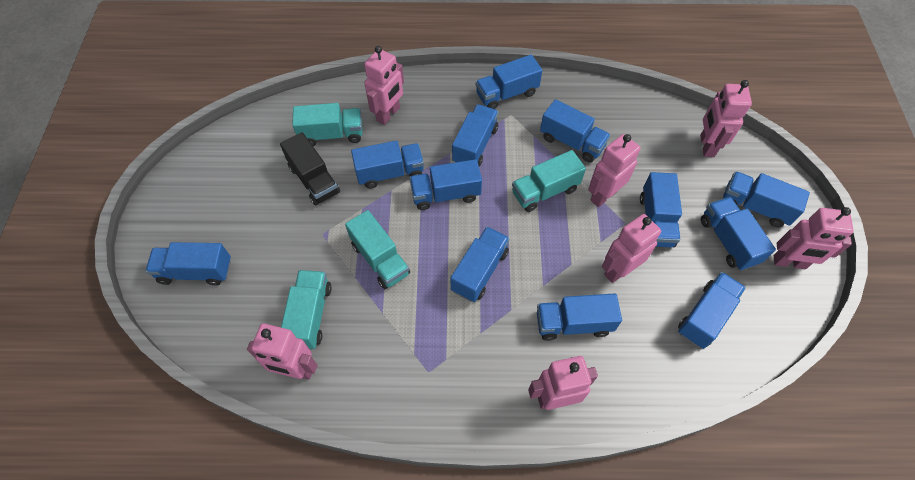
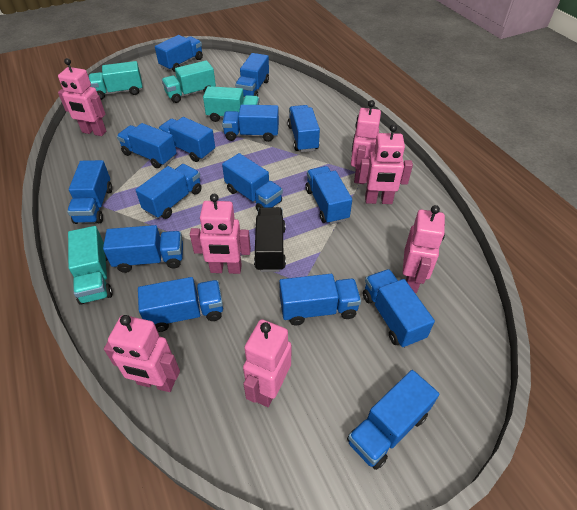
blue truck: 12 -> 15

